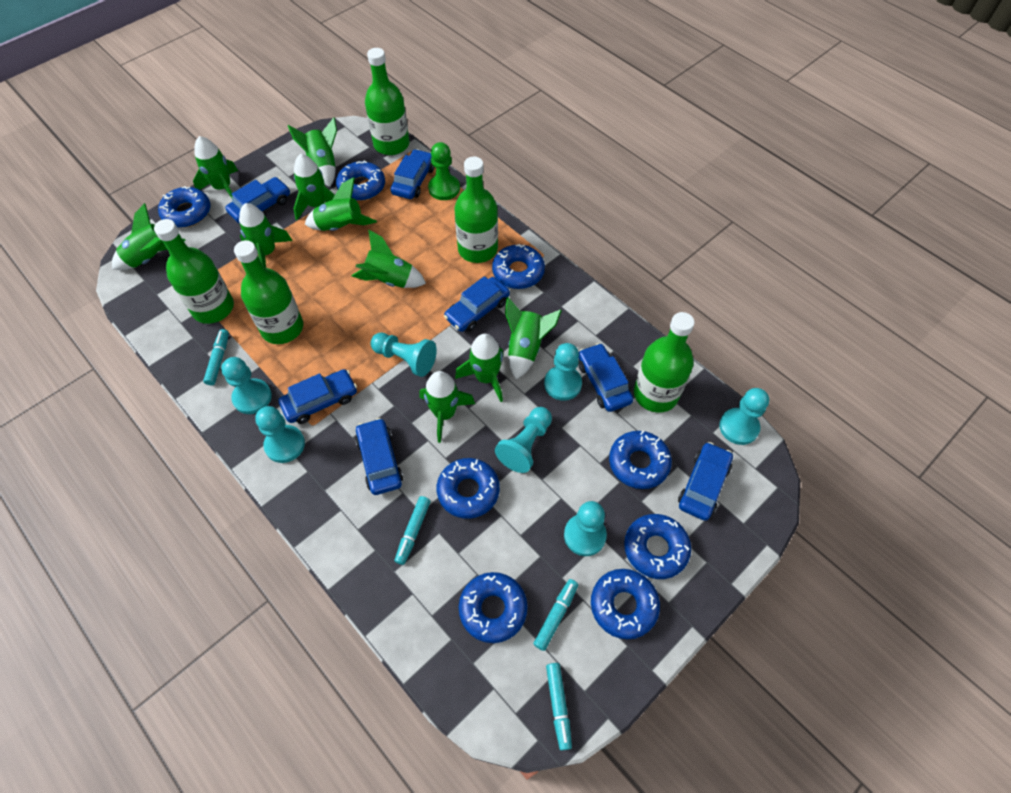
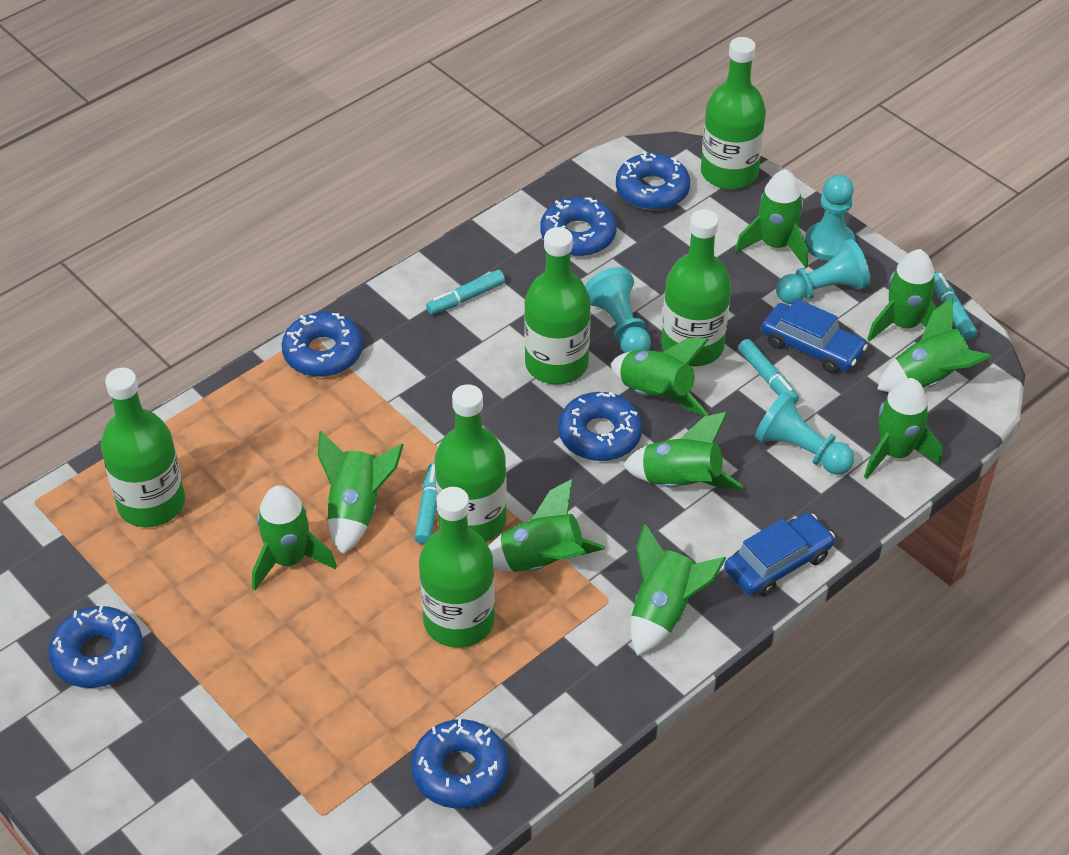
blue car: 7 -> 2
blue donut: 8 -> 6
green bottle: 5 -> 6
green pawn: 1 -> 0
turquoise pawn: 7 -> 4

